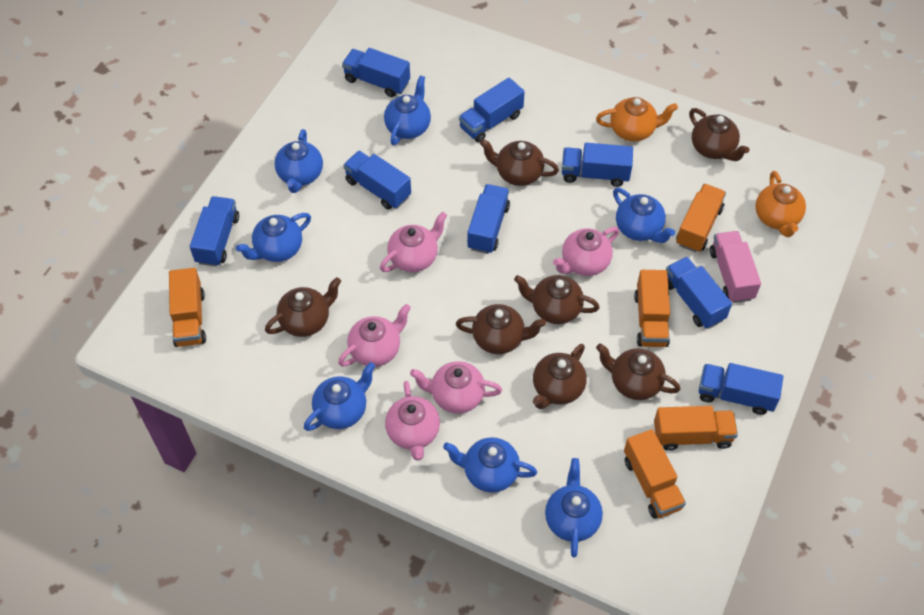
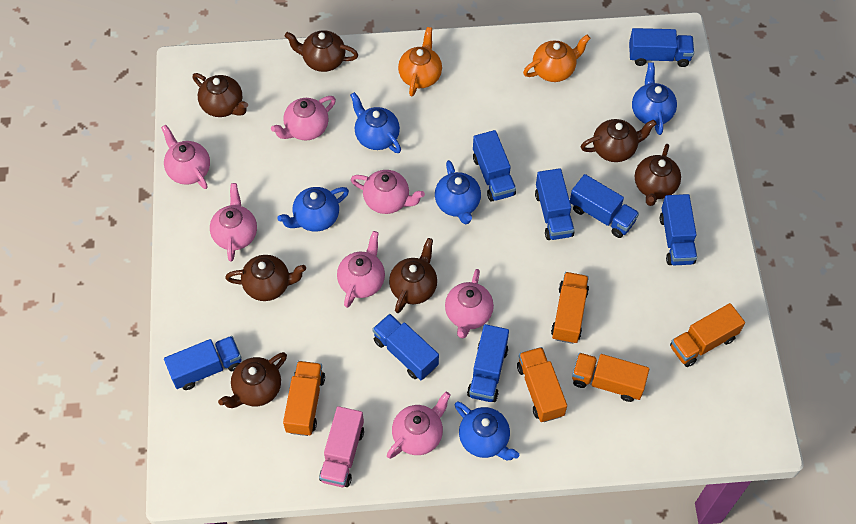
blue teapot: 7 -> 5
pink teapot: 5 -> 7

